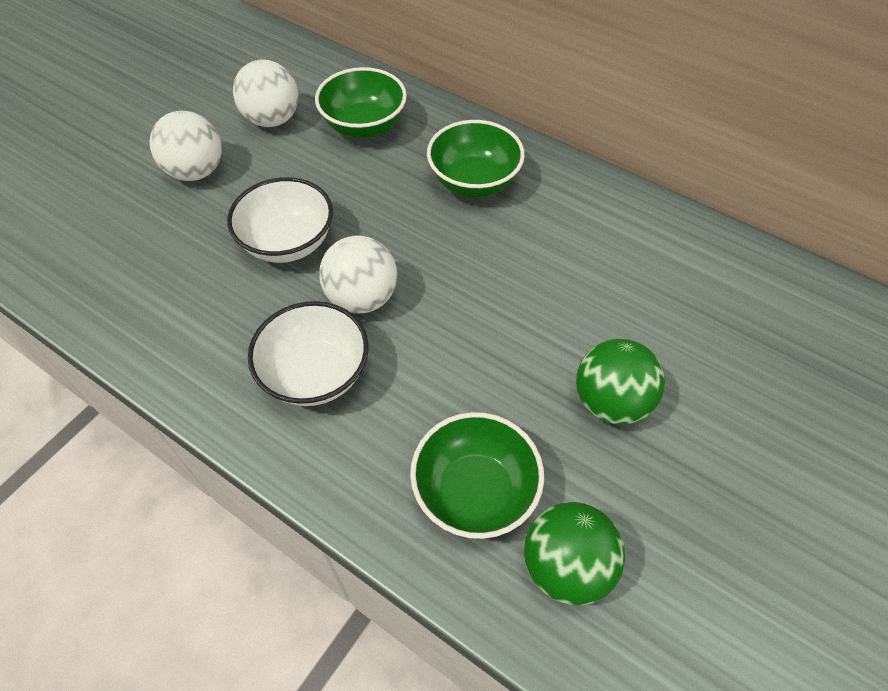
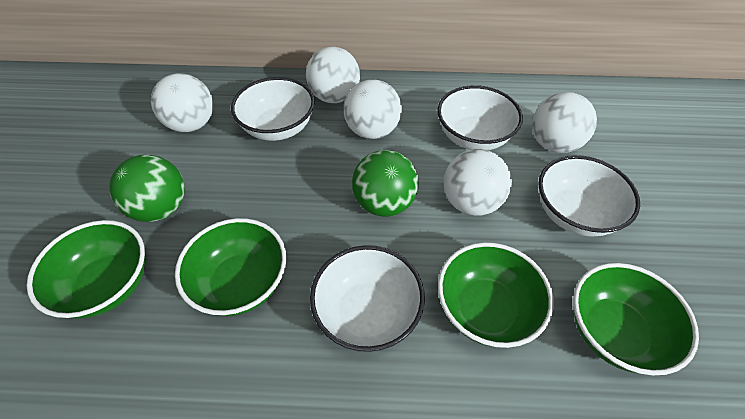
green bowl: 3 -> 4
white ball: 3 -> 5
white bowl: 2 -> 4

